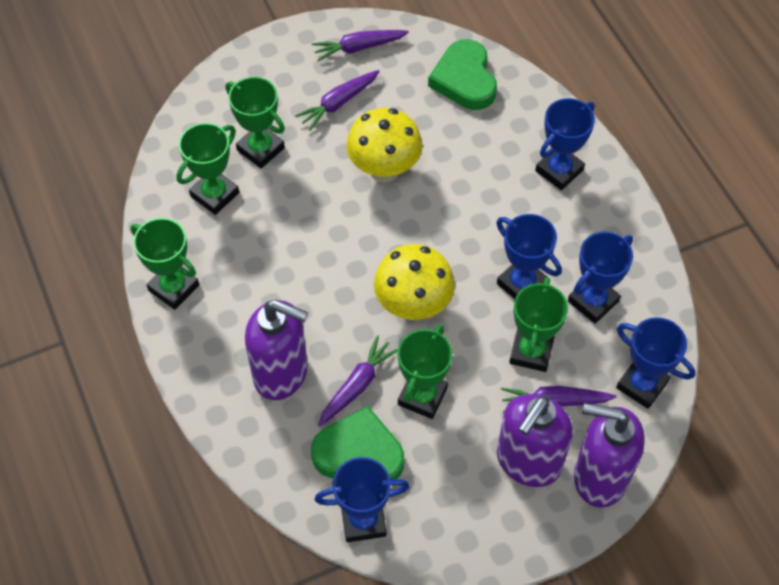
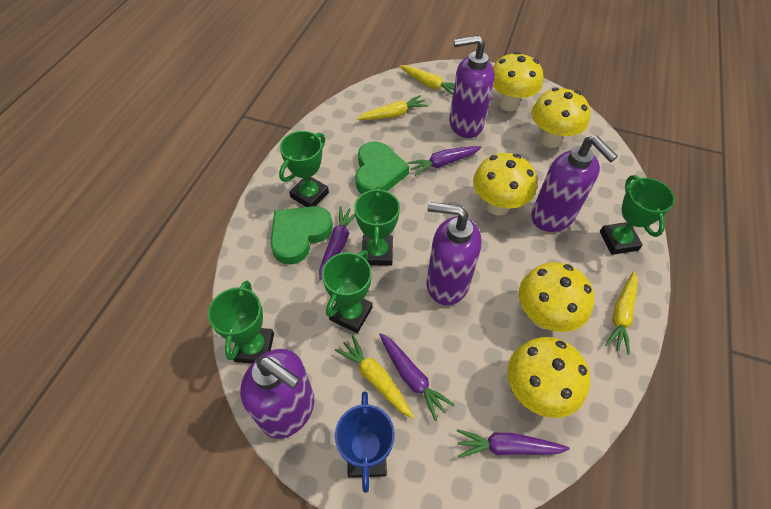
blue trophy: 5 -> 1
purple soap dispenser: 3 -> 4
yellow carrot: 0 -> 4
yellow mushroom: 2 -> 5

